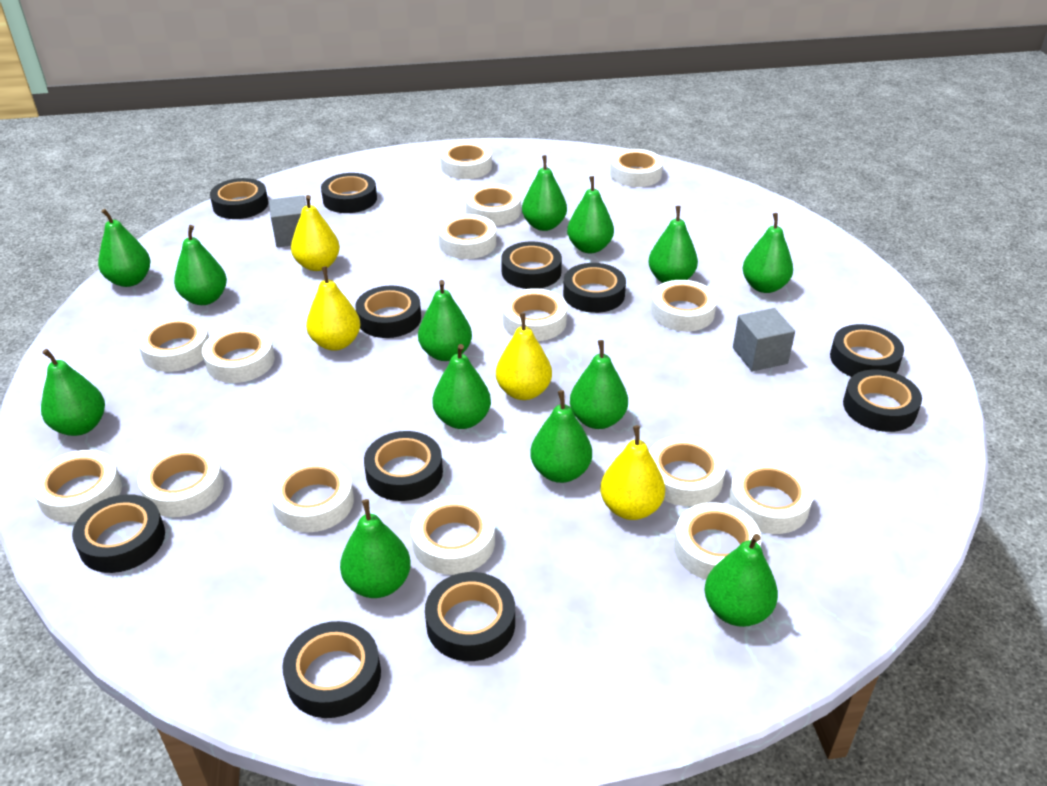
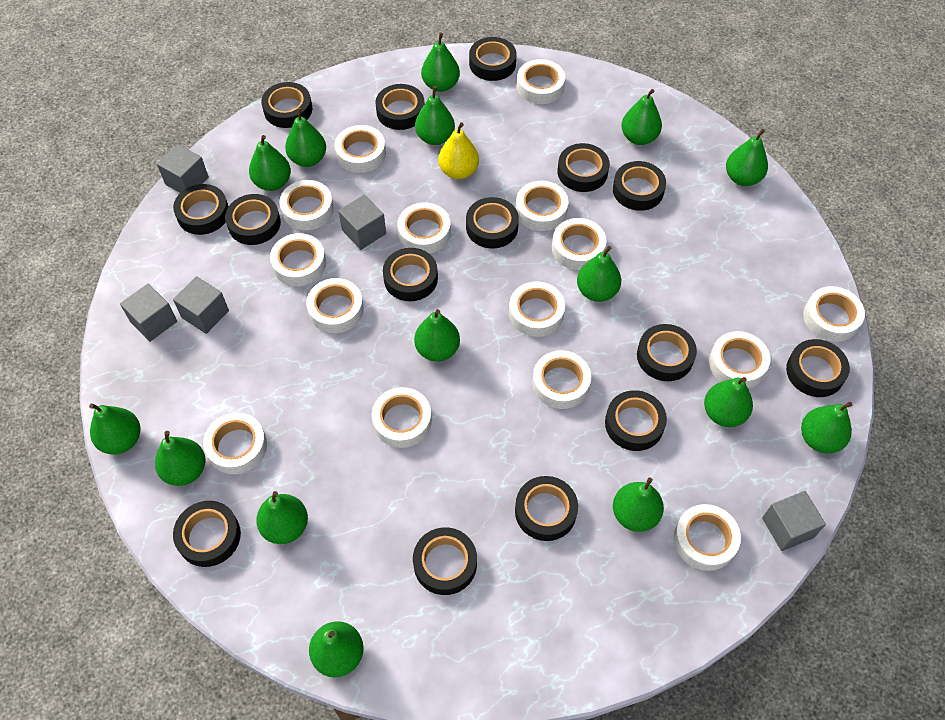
black tape: 11 -> 15
green pear: 13 -> 15
grey cube: 2 -> 5
yellow pear: 4 -> 1

